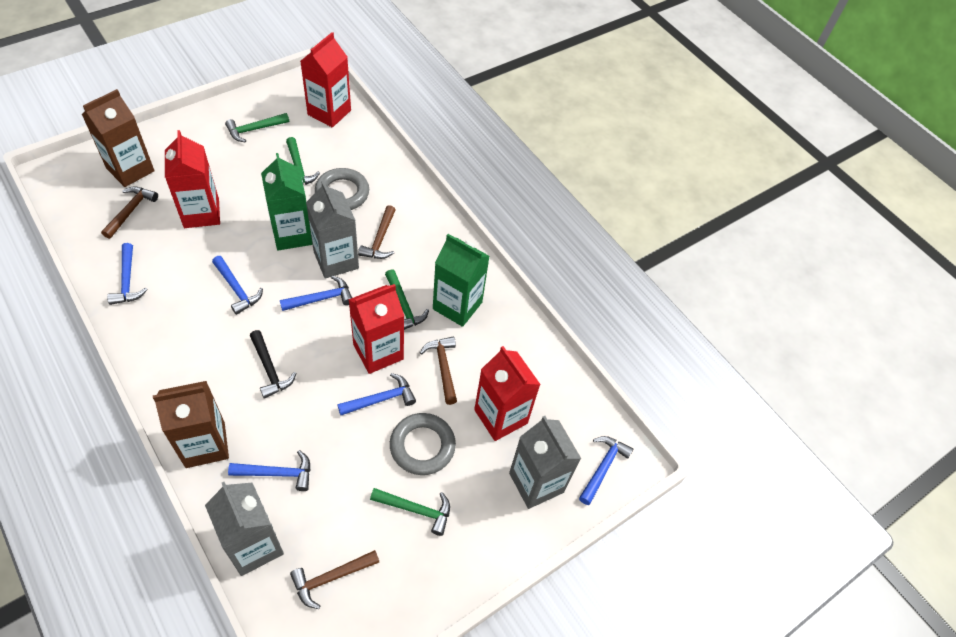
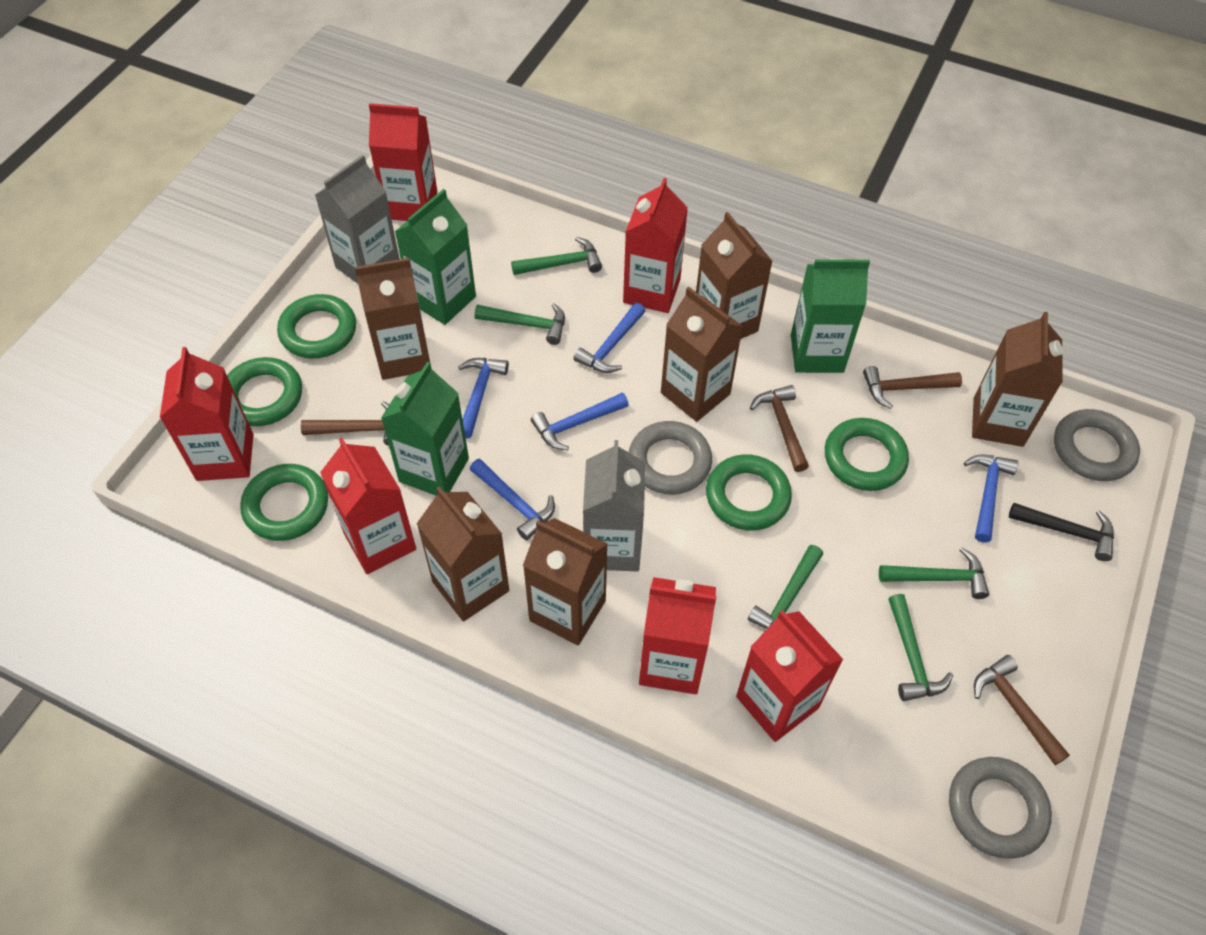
blue hammer: 6 -> 5
brown carton: 2 -> 6
green carton: 2 -> 3
green hammer: 4 -> 5
green ring: 0 -> 5
grey carton: 3 -> 2
grey ring: 2 -> 3
red carton: 4 -> 6

